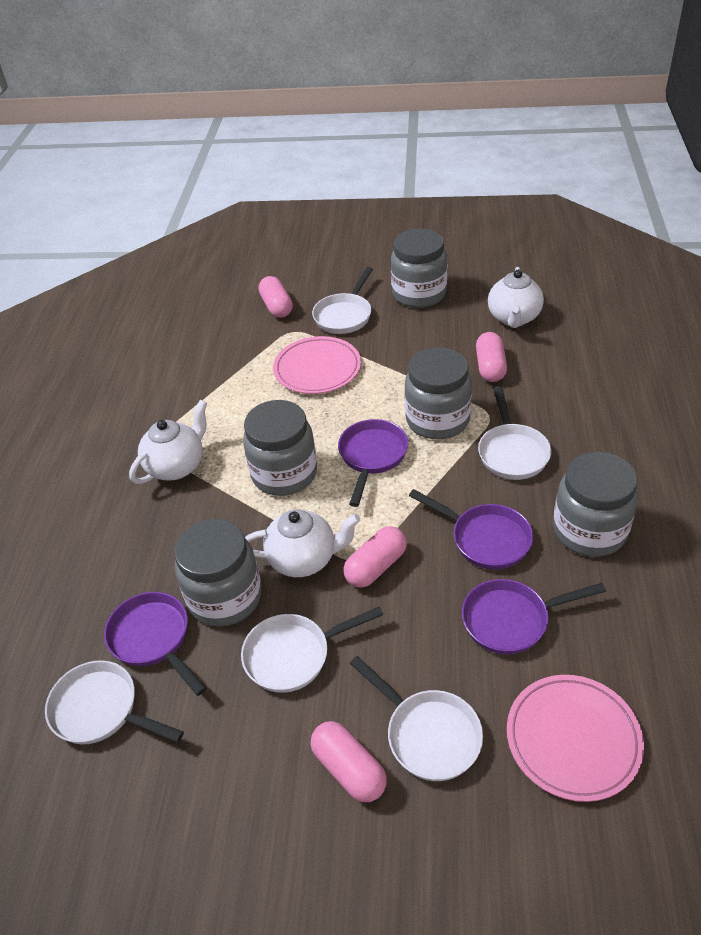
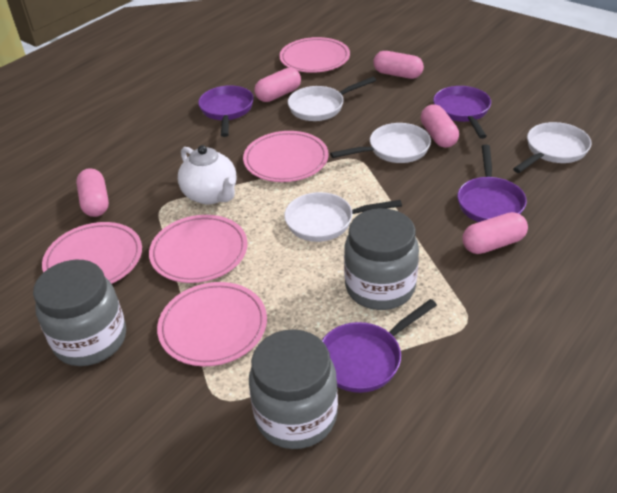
grey jar: 5 -> 3
pink capsule: 4 -> 5
pink plate: 2 -> 5
white pan: 5 -> 4
white teapot: 3 -> 1

